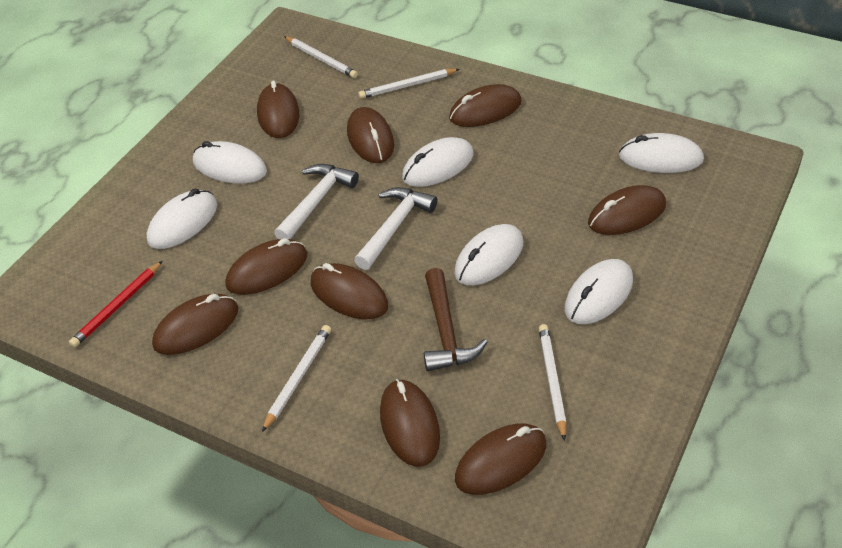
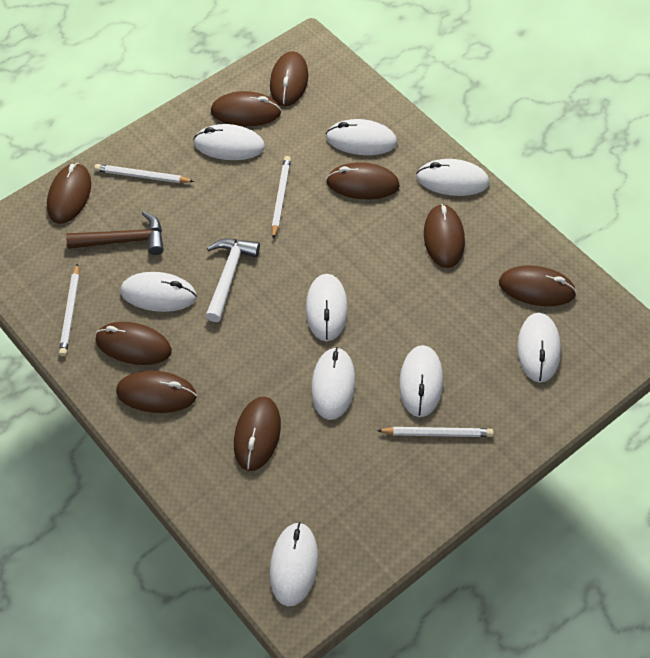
red pencil: 1 -> 0
white hammer: 2 -> 1
white mouse: 6 -> 9

